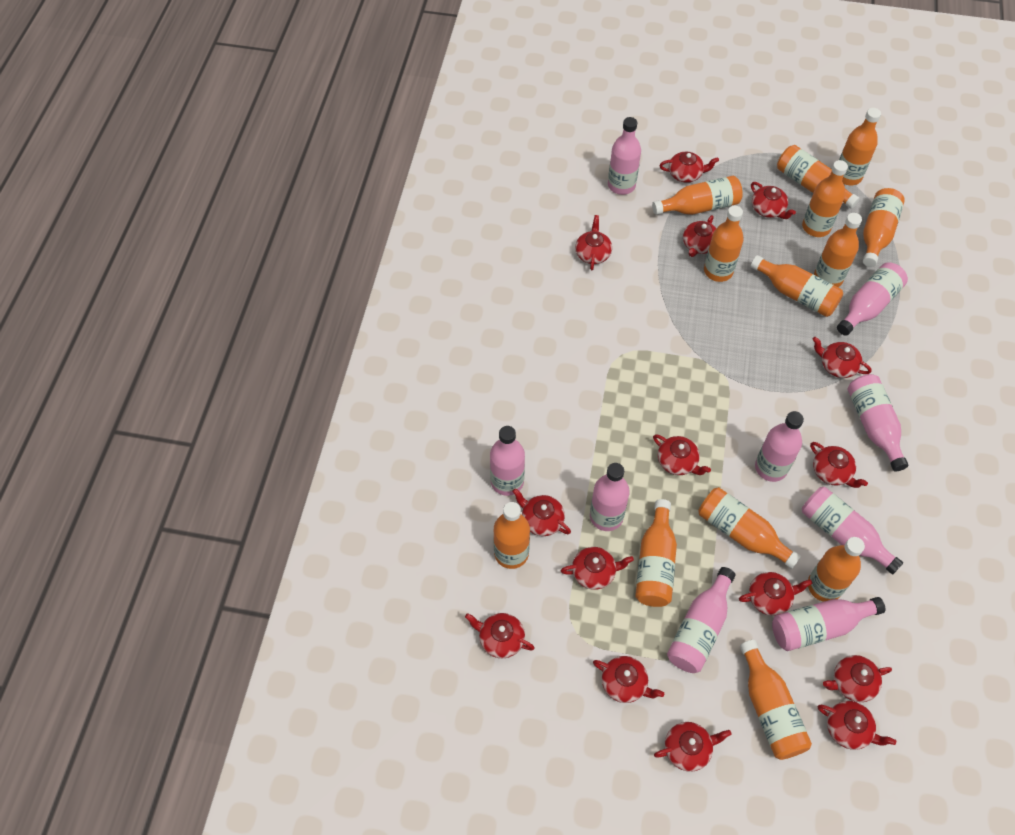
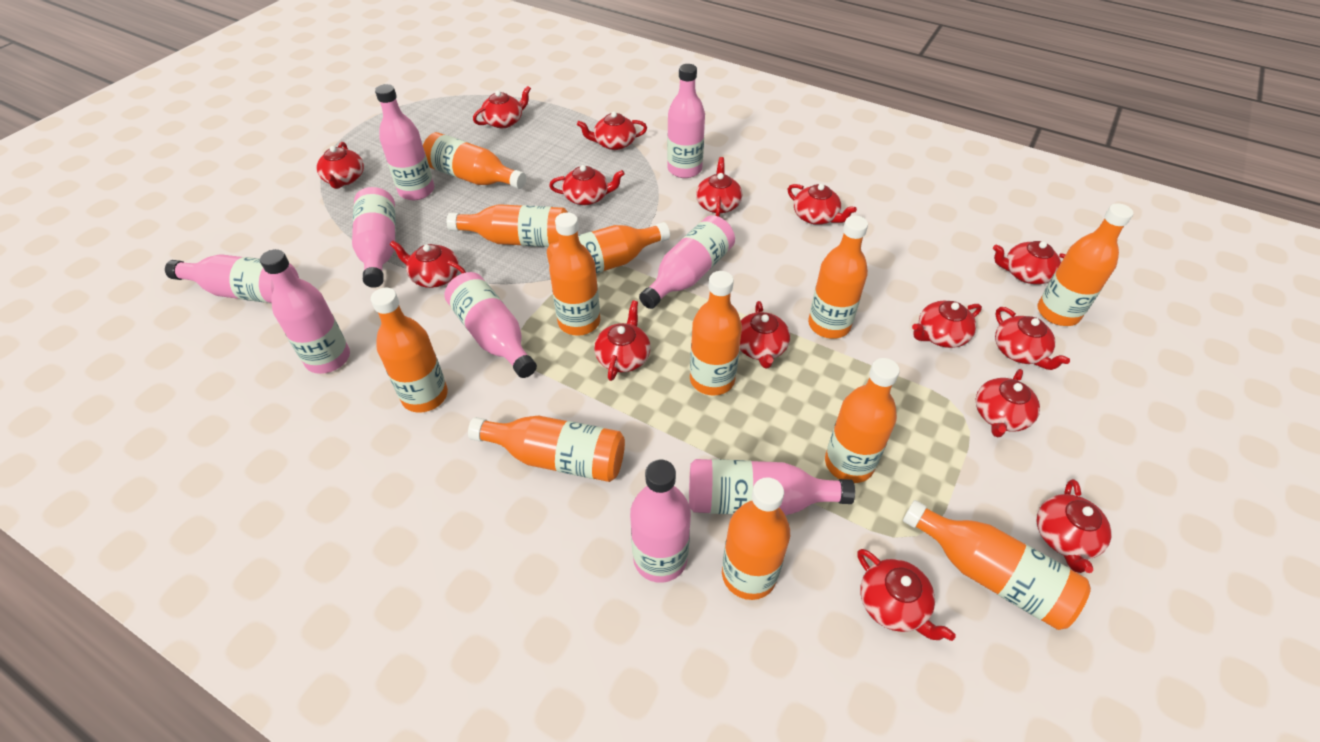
orange bottle: 13 -> 12

